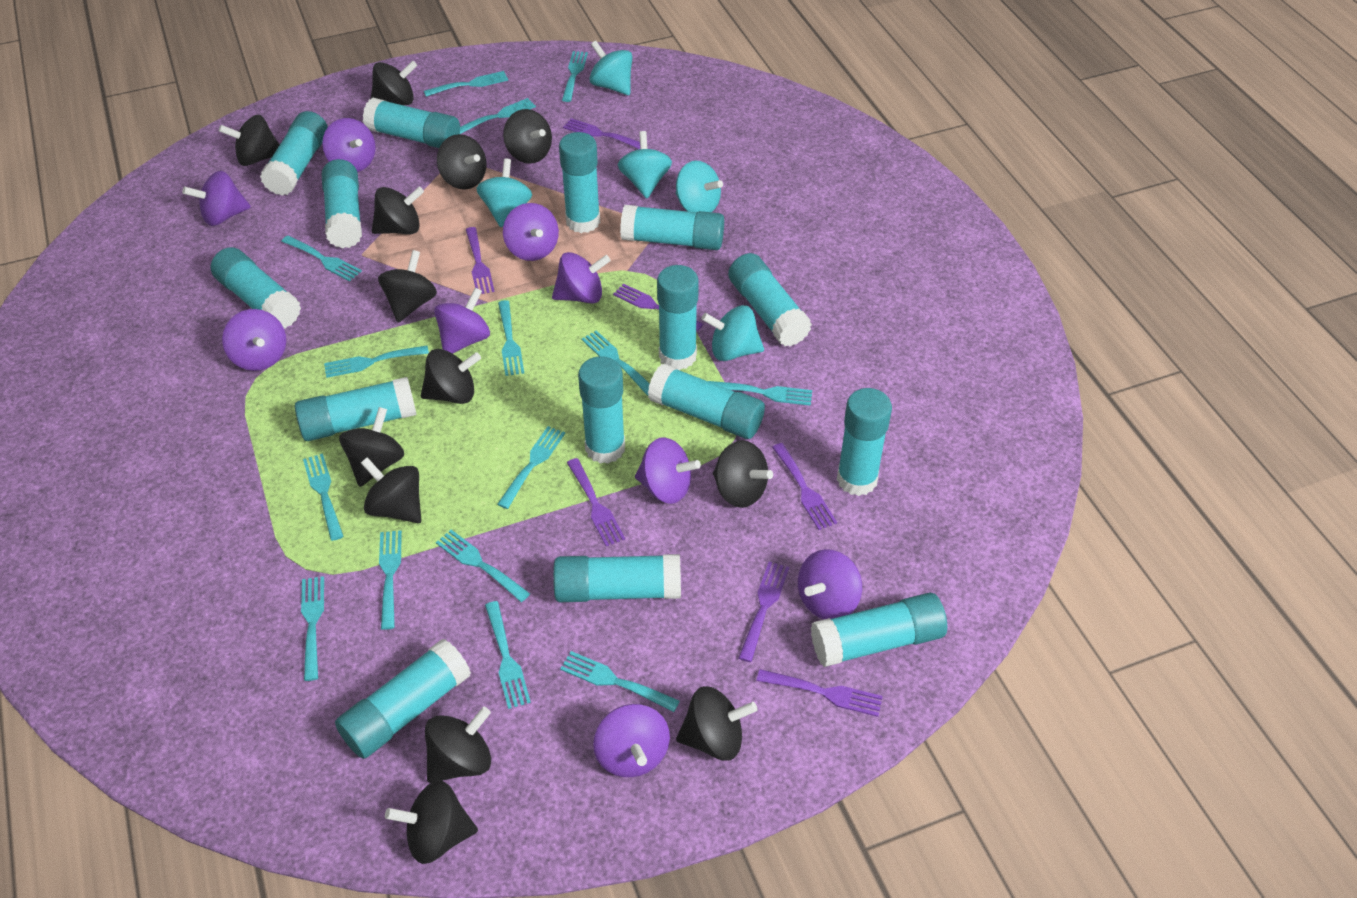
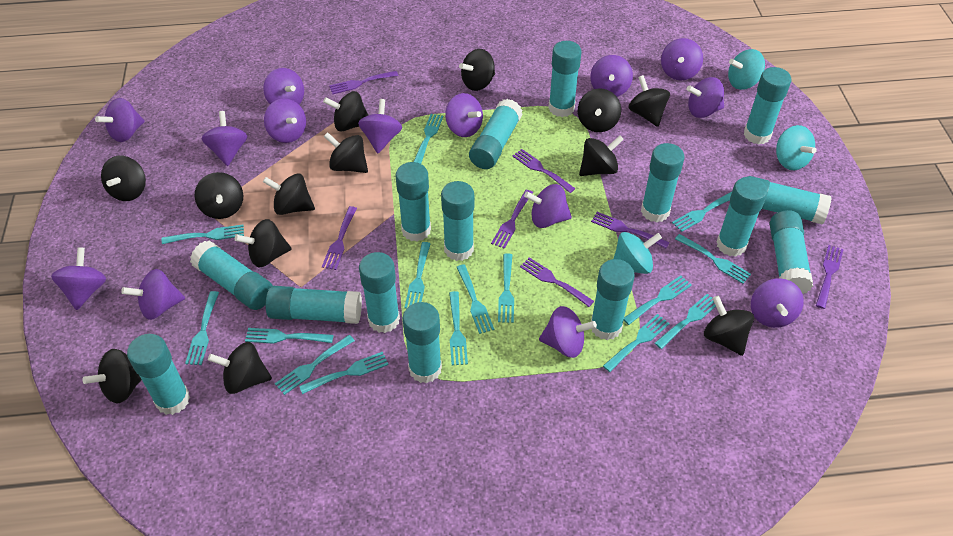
purple spinning top: 9 -> 14
turquoise spinning top: 5 -> 3

